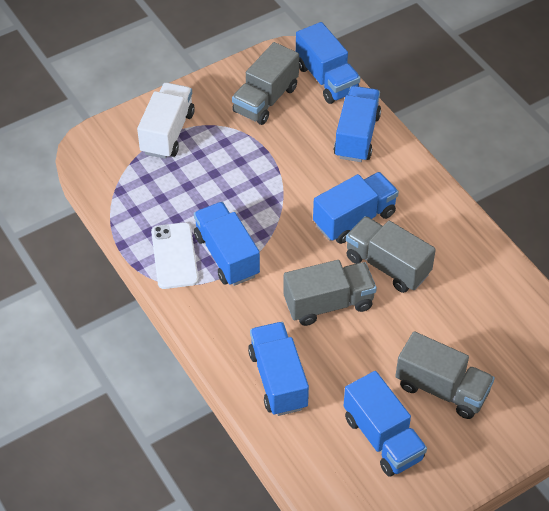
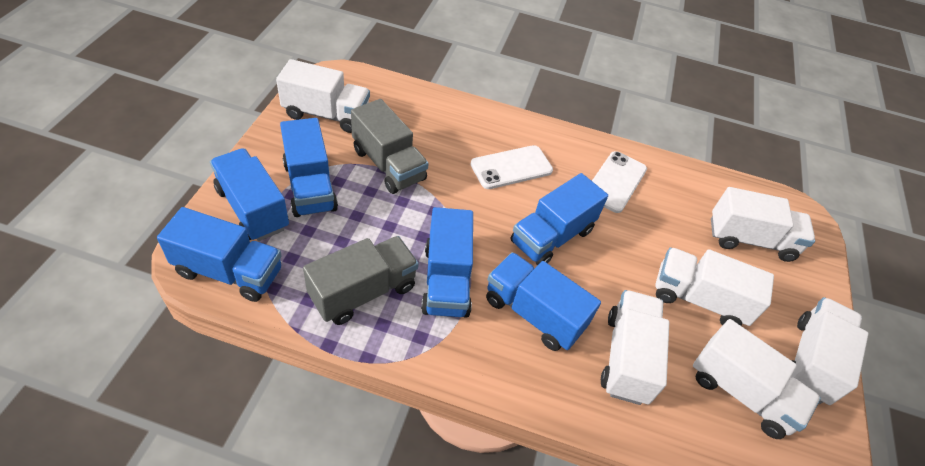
grey truck: 4 -> 2
white phone: 1 -> 2
white truck: 1 -> 6

